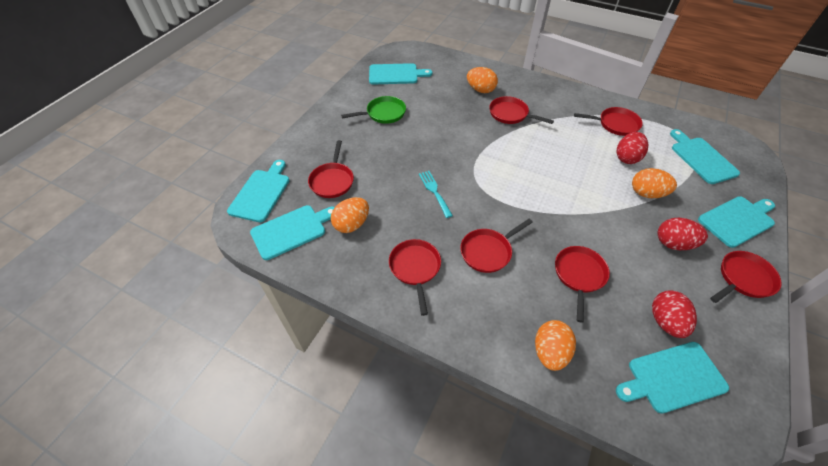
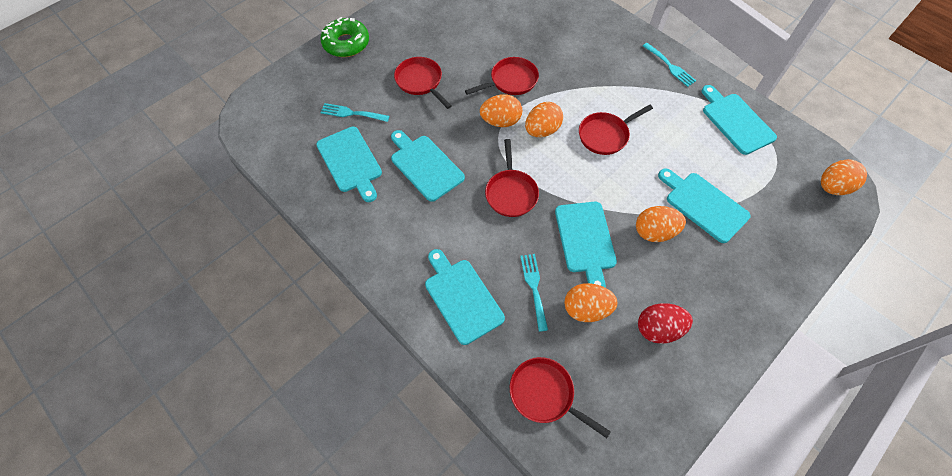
green donut: 0 -> 1
green pan: 1 -> 0
orange egg: 4 -> 5
red egg: 3 -> 1
red pan: 7 -> 5
turquoise fork: 1 -> 3

